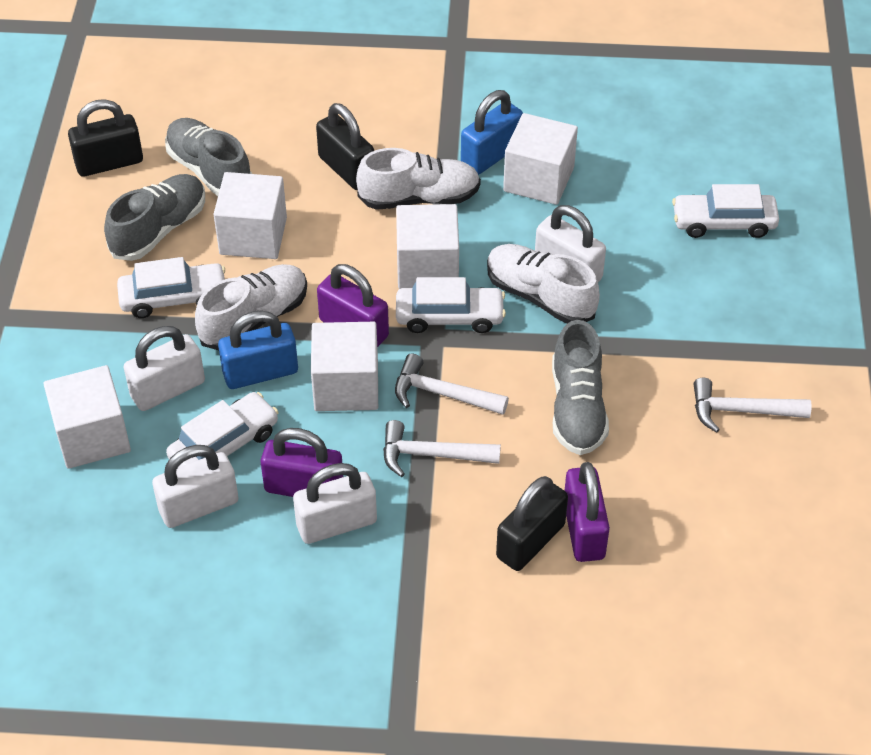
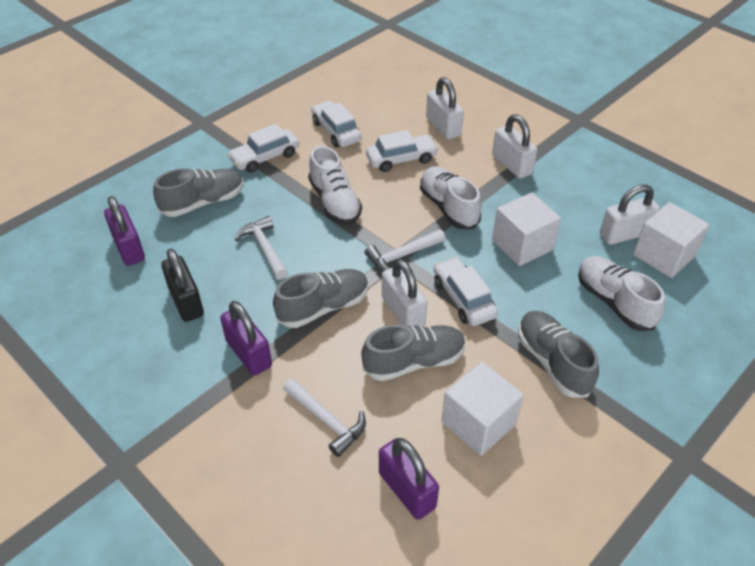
black padlock: 3 -> 1
blue padlock: 2 -> 0
grey shoe: 3 -> 4
white cube: 5 -> 3

